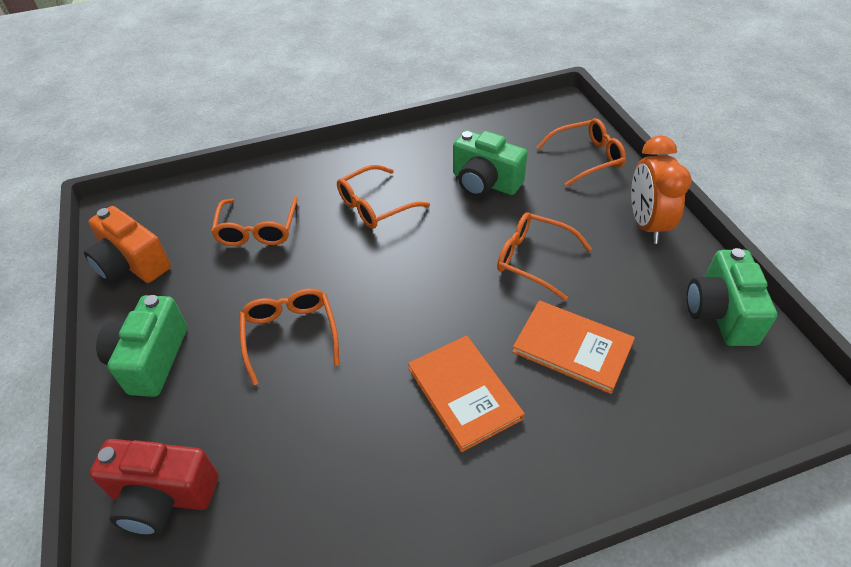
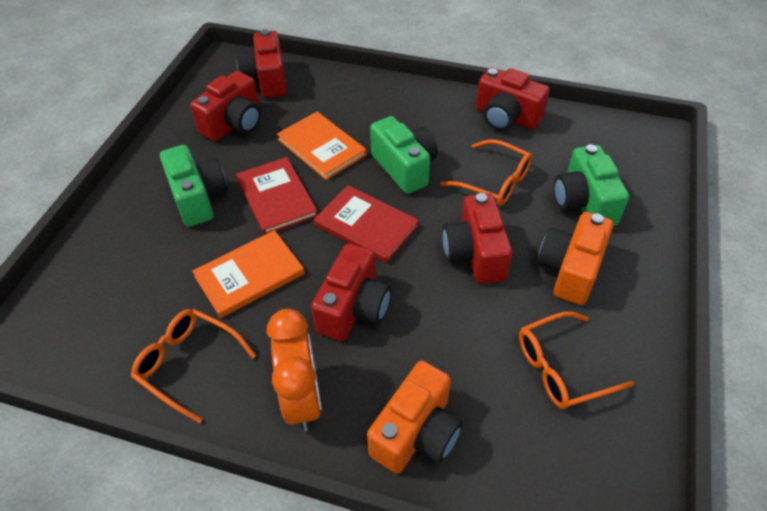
orange camera: 1 -> 2
orange glasses: 5 -> 3
red book: 0 -> 2
red camera: 1 -> 5

